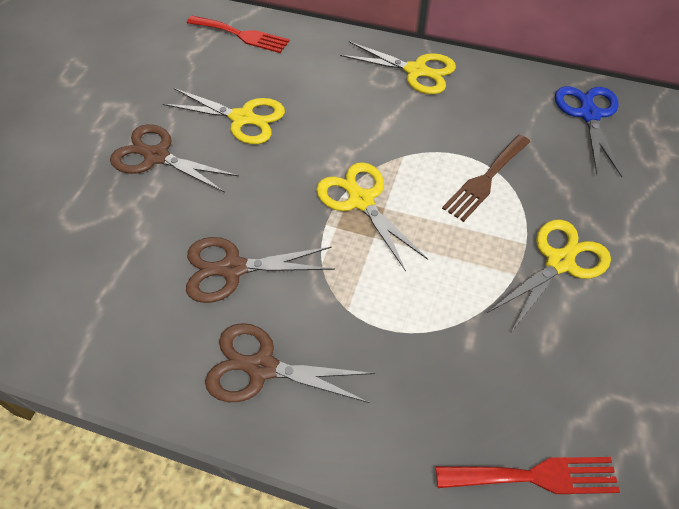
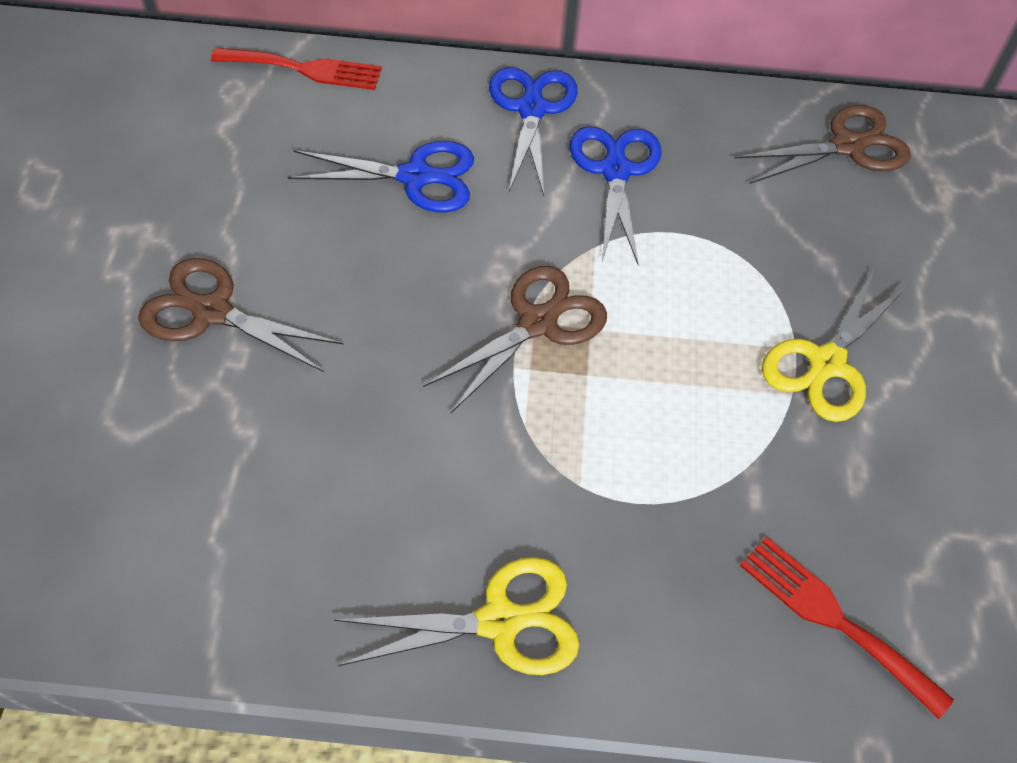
blue scissors: 1 -> 3
brown fork: 1 -> 0
yellow scissors: 4 -> 2

